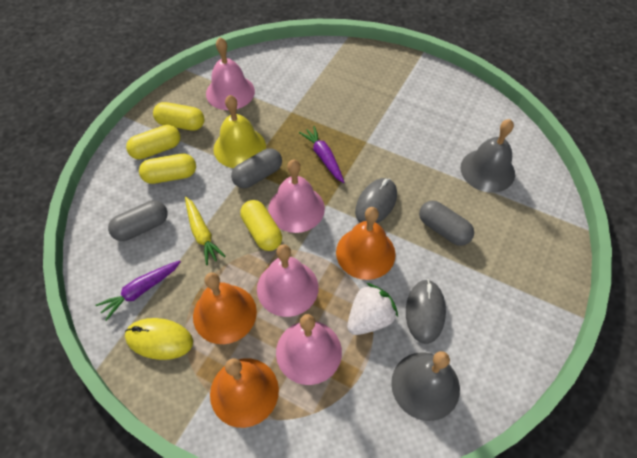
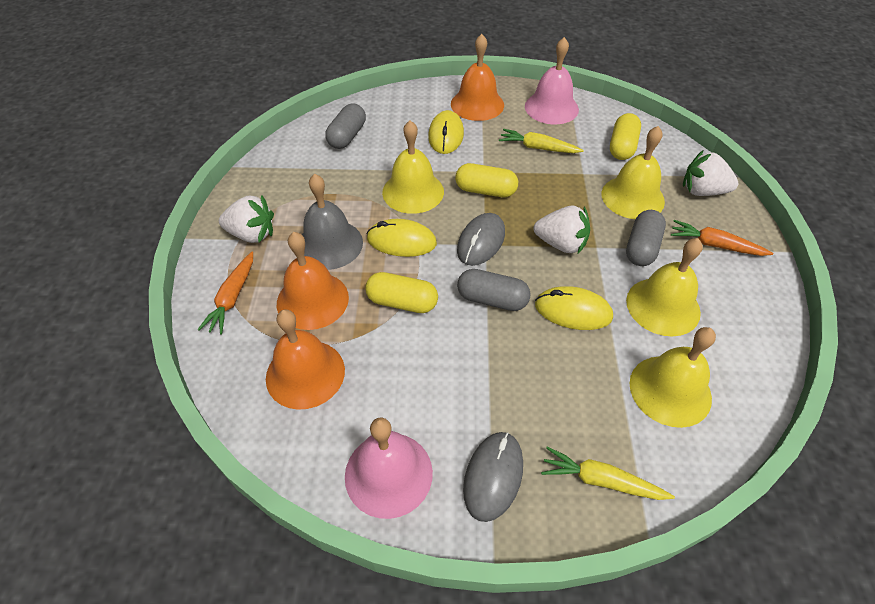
grey bell: 2 -> 1
orange carrot: 0 -> 2
pink bell: 4 -> 2
purple carrot: 2 -> 0
white strawberry: 1 -> 3
yellow bell: 1 -> 4
yellow capsule: 4 -> 3
yellow carrot: 1 -> 2
yellow mouse: 1 -> 3

